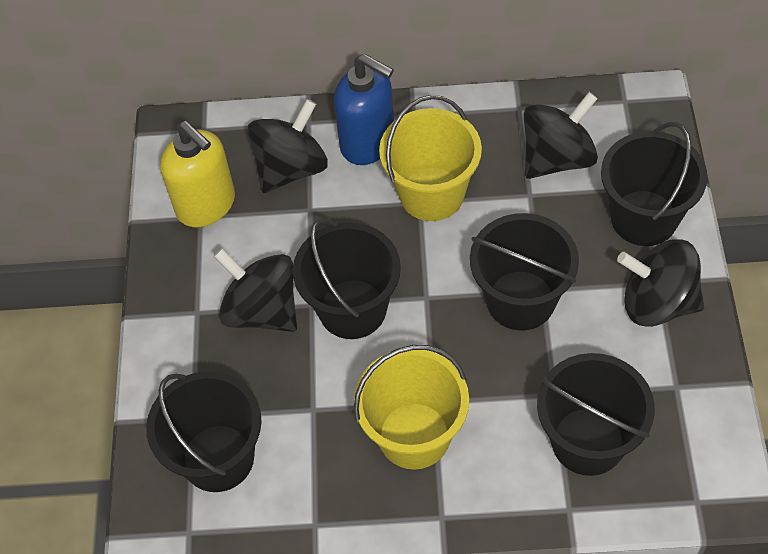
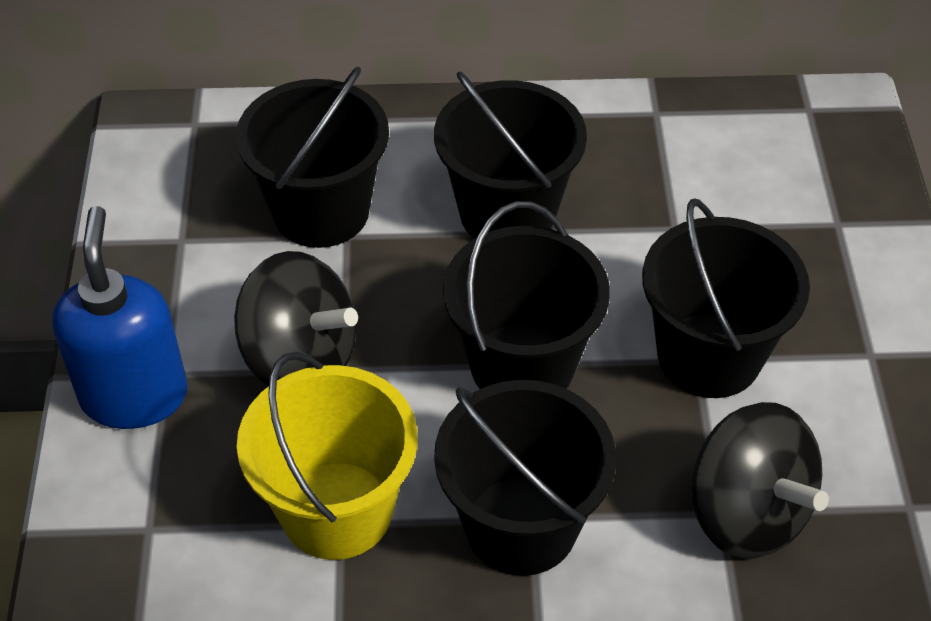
black spinning top: 4 -> 2
yellow bucket: 2 -> 1
yellow soap dispenser: 1 -> 0

